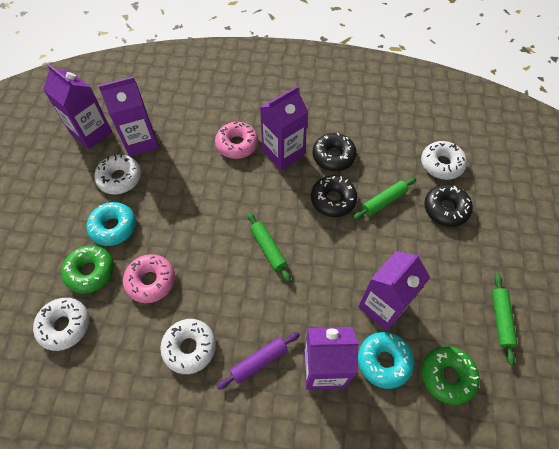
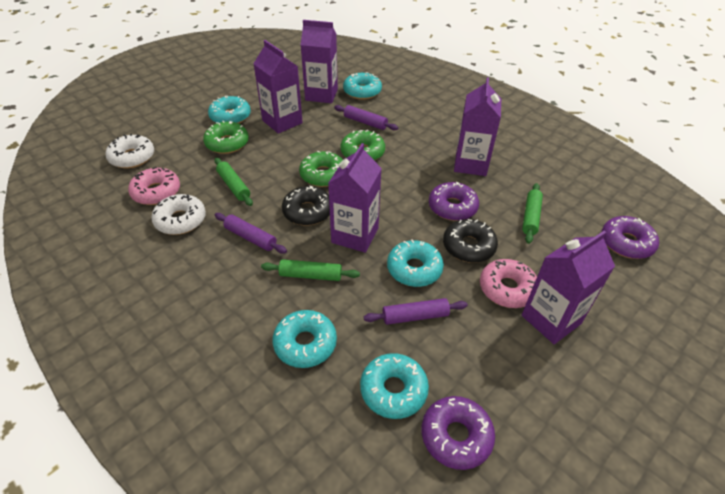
black donut: 3 -> 2
green donut: 2 -> 3
purple donut: 0 -> 3
purple rolling pin: 1 -> 3
turquoise donut: 2 -> 5
white donut: 4 -> 2

